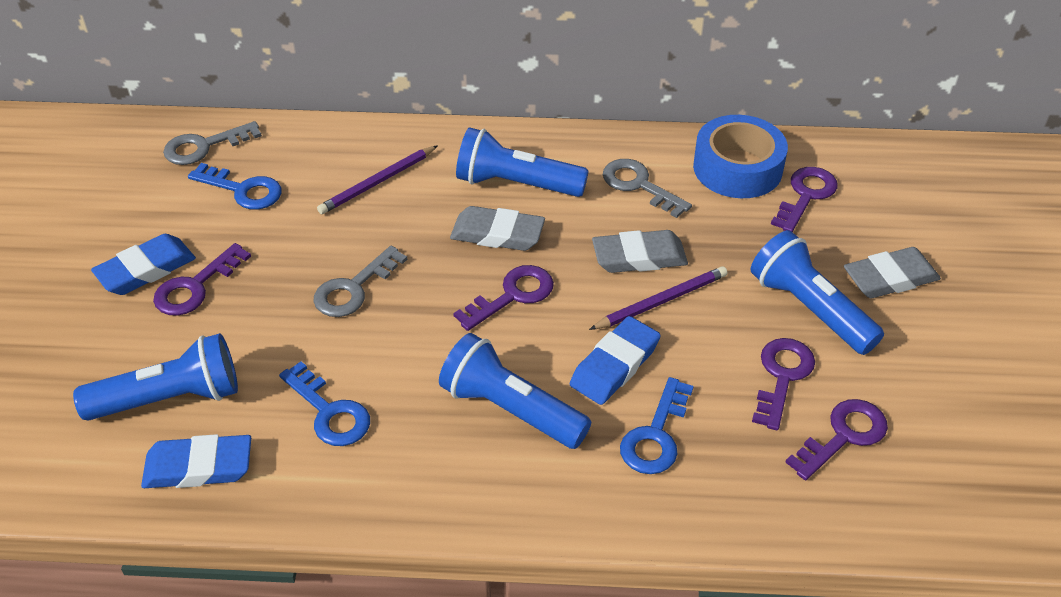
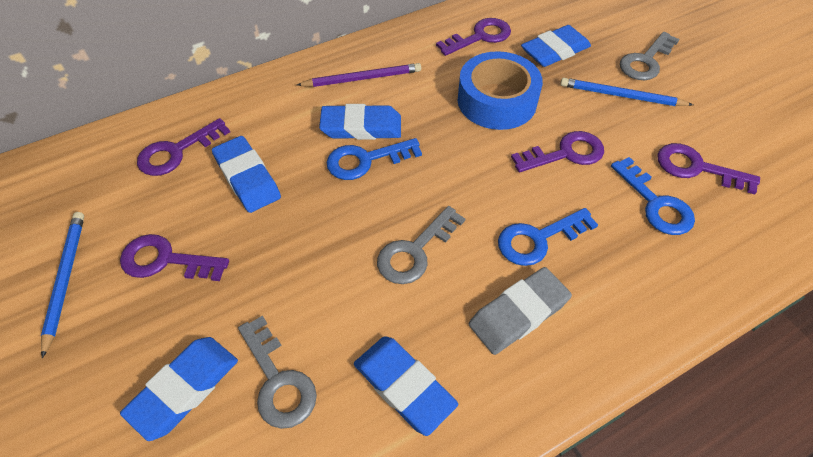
blue eraser: 3 -> 5
blue flashlight: 4 -> 0
blue pencil: 0 -> 2
grey eraser: 3 -> 1
purple pencil: 2 -> 1

